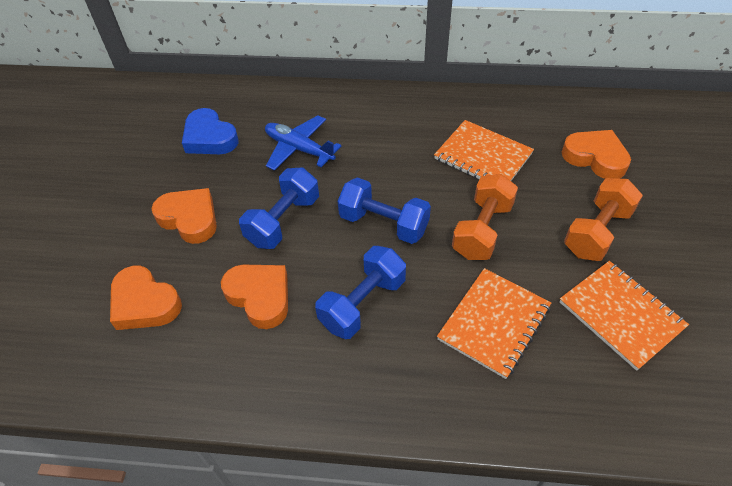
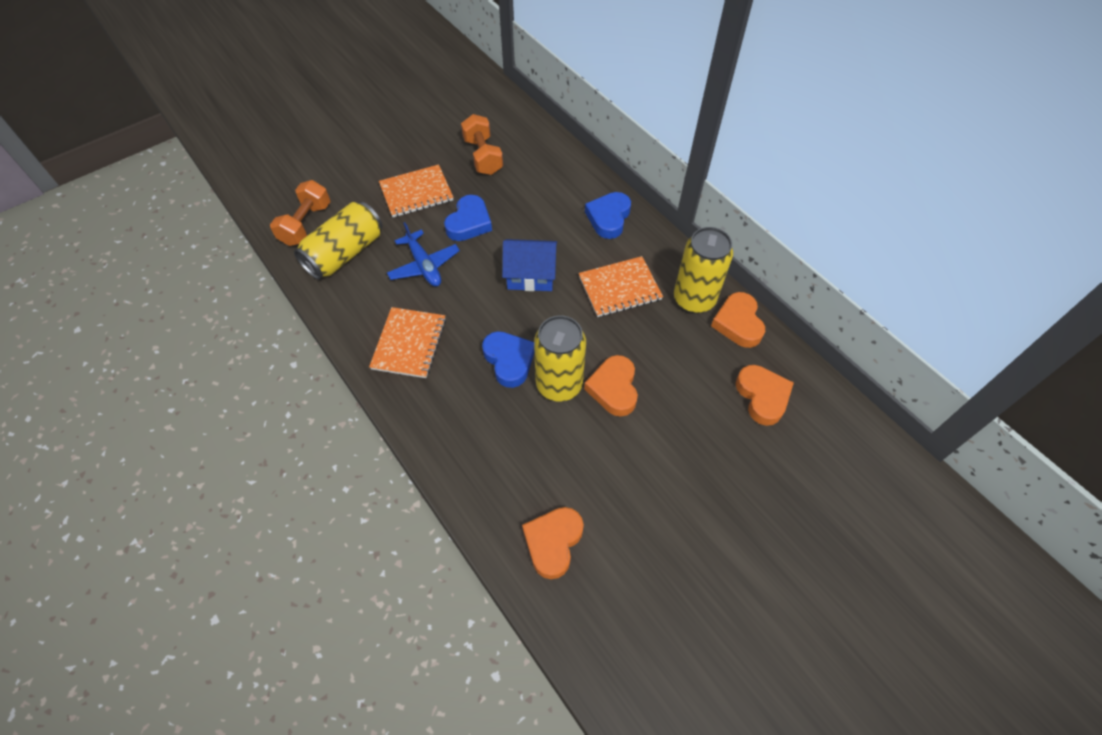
blue dumbbell: 3 -> 0
blue heart: 1 -> 3
blue house: 0 -> 1
yellow can: 0 -> 3

